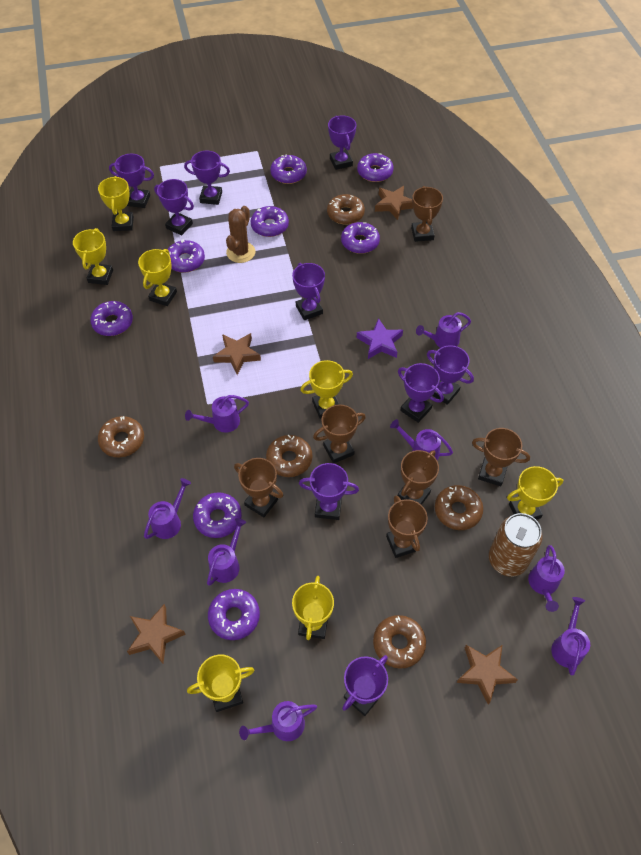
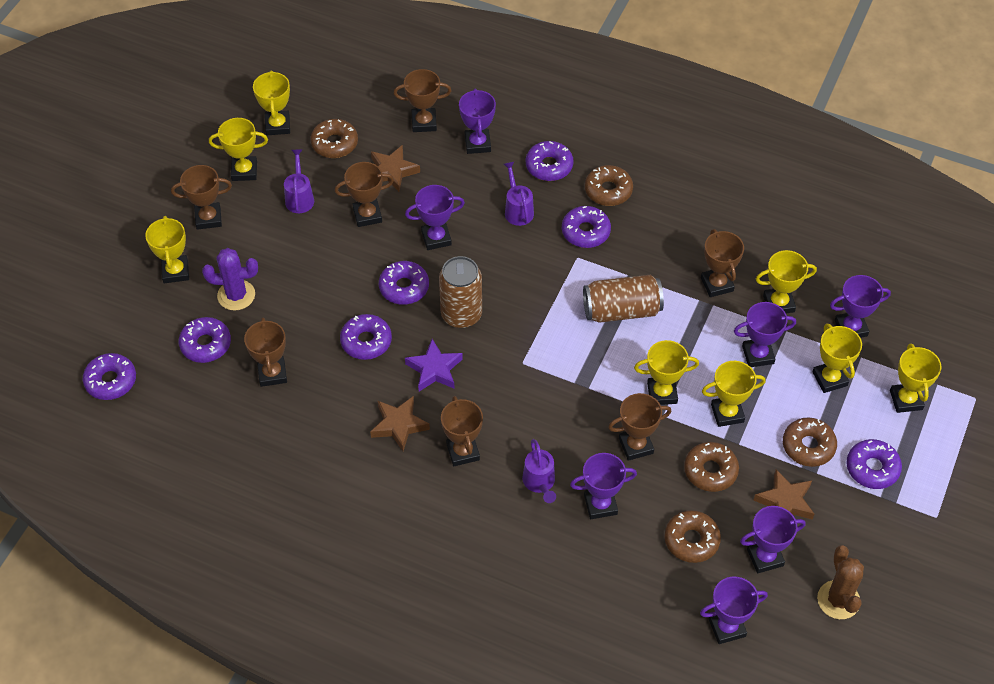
brown can: 1 -> 2
brown star: 4 -> 3
brown trophy: 6 -> 7
purple cactus: 0 -> 1
purple donut: 8 -> 7
purple trophy: 9 -> 7
purple watering can: 8 -> 3
yellow trophy: 7 -> 8

